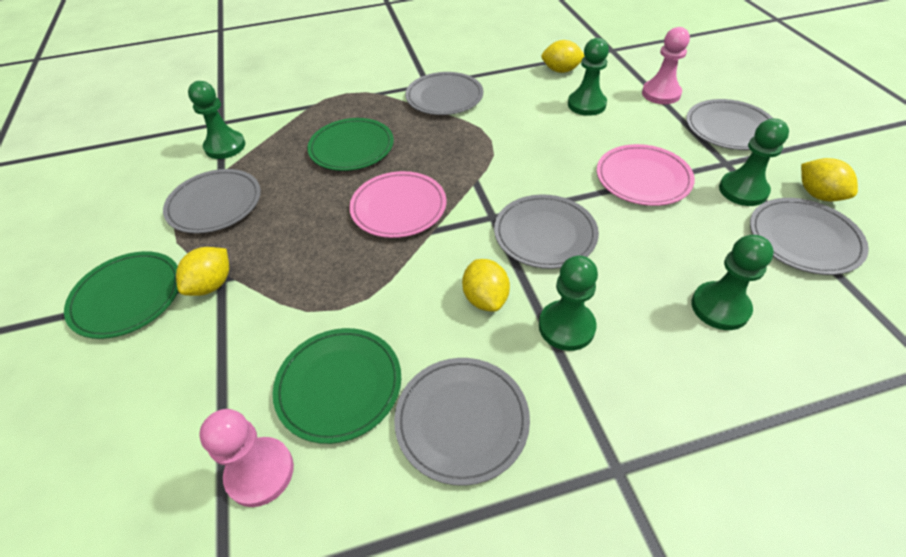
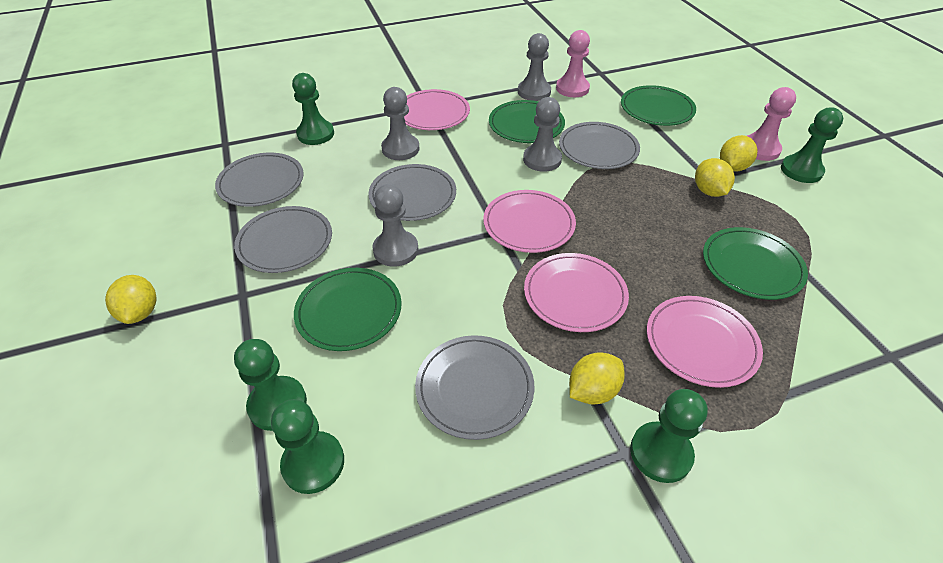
green plate: 3 -> 4
grey pawn: 0 -> 4
grey plate: 6 -> 5
pink plate: 2 -> 4

